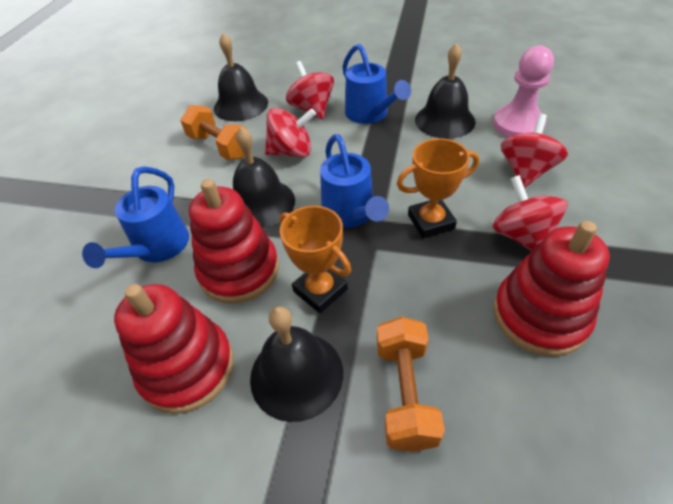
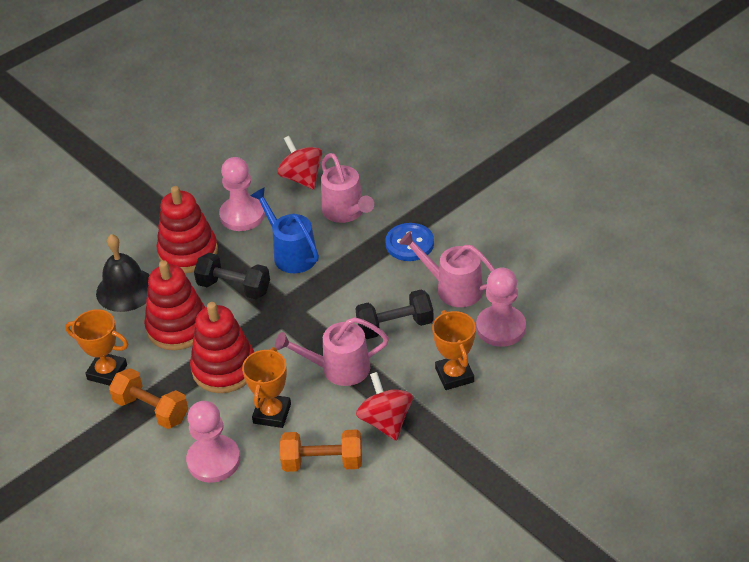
black bell: 4 -> 1
black dumbbell: 0 -> 2
blue button: 0 -> 1
blue watering can: 3 -> 1
orange trophy: 2 -> 3
pink pawn: 1 -> 3
pink watering can: 0 -> 3
red spinning top: 4 -> 2

